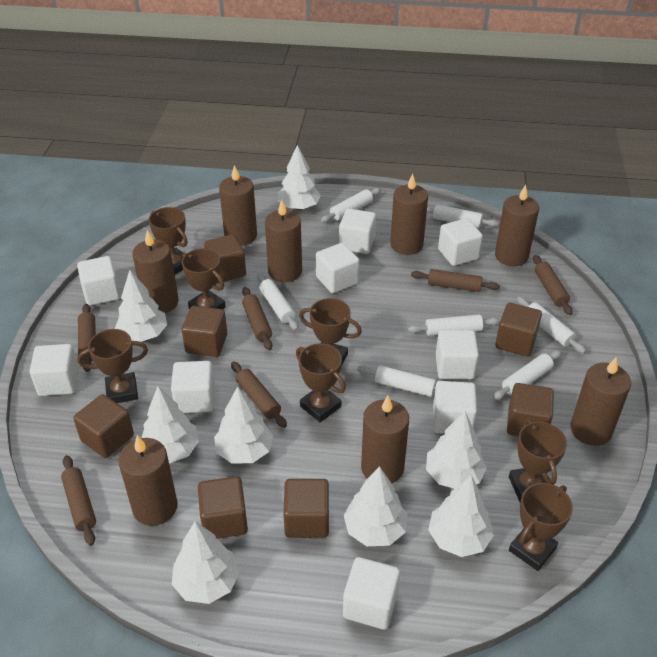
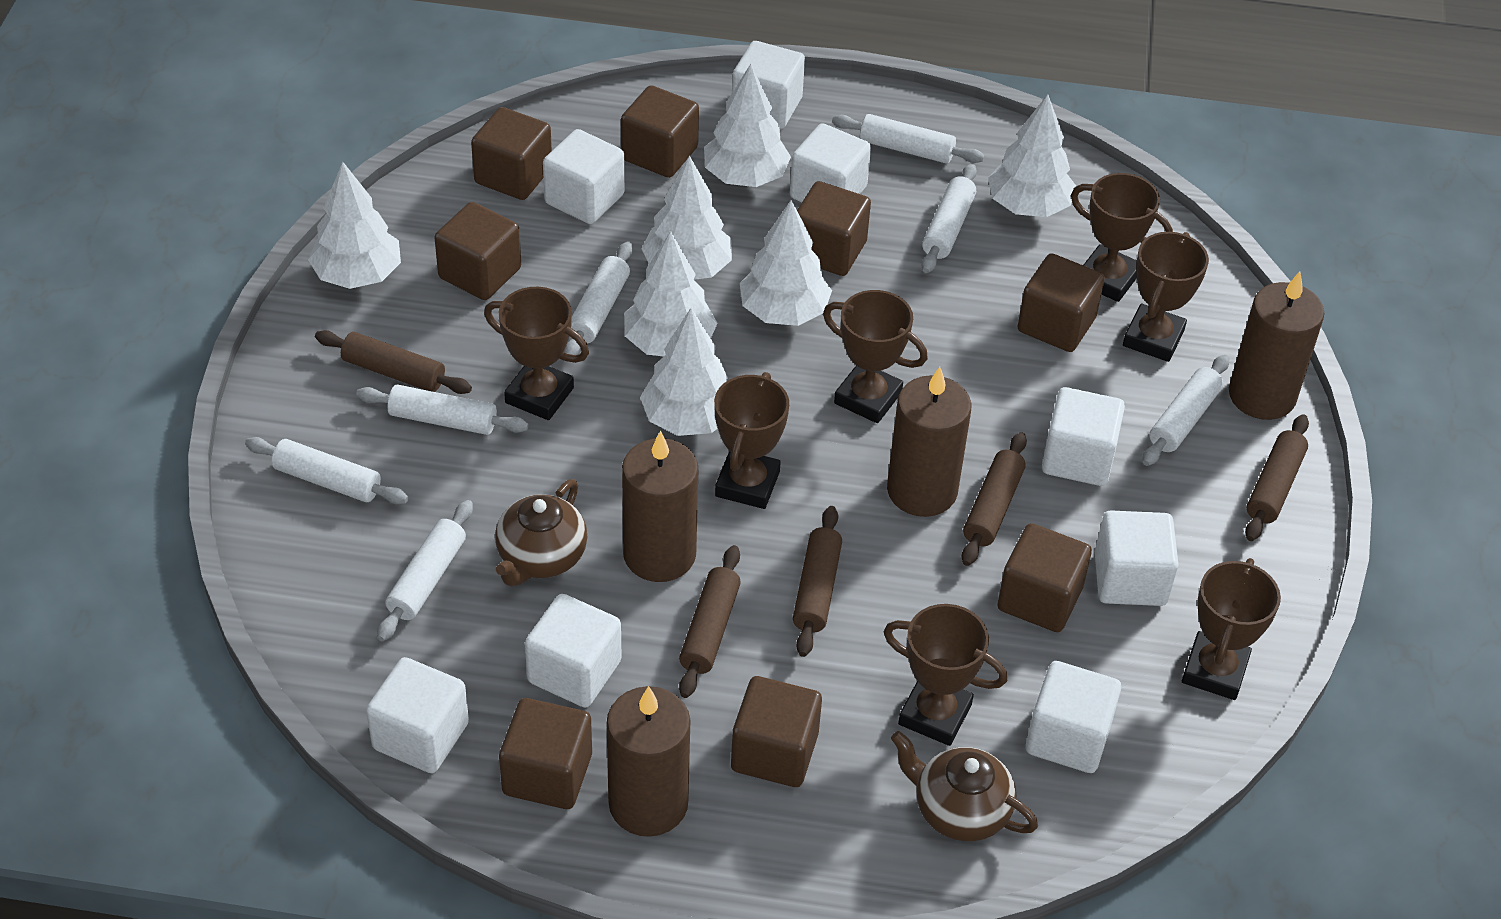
brown candle: 8 -> 4
brown cube: 7 -> 8
brown rolling pin: 6 -> 5
brown teapot: 0 -> 2
white cube: 9 -> 8
white tree: 8 -> 7

